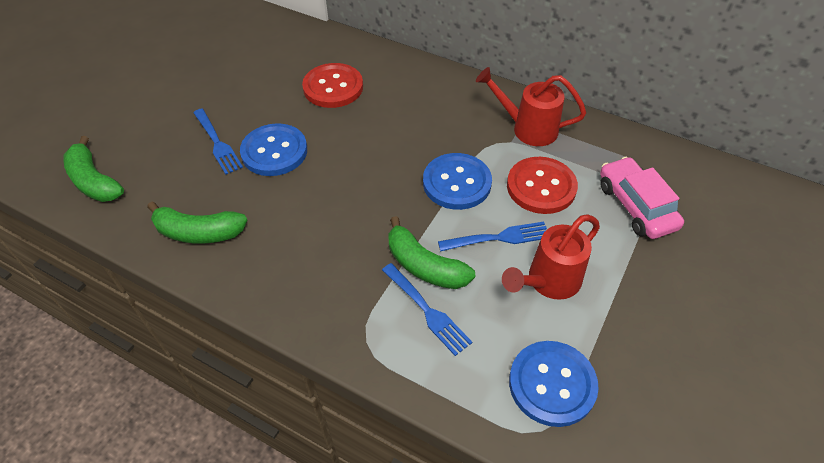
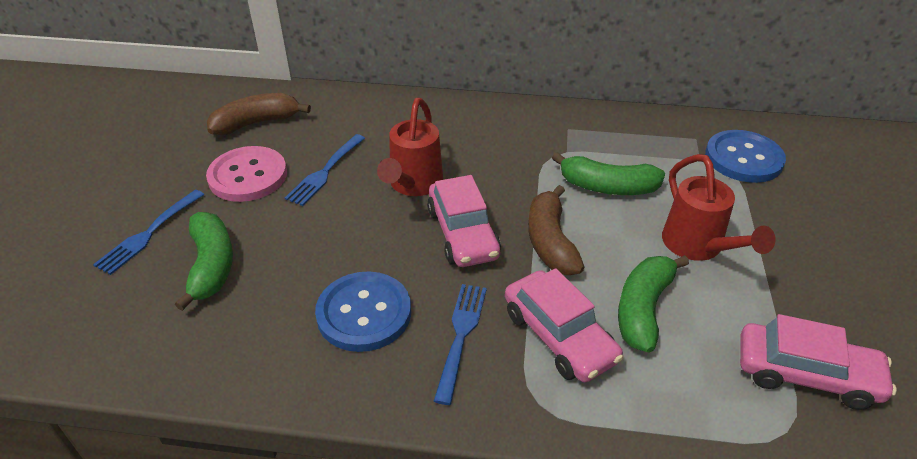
blue button: 3 -> 2
brown banana: 0 -> 2
pink button: 0 -> 1
pink car: 1 -> 3
red button: 2 -> 0

